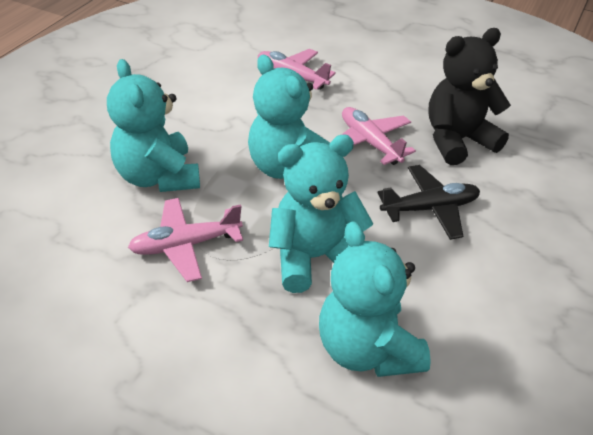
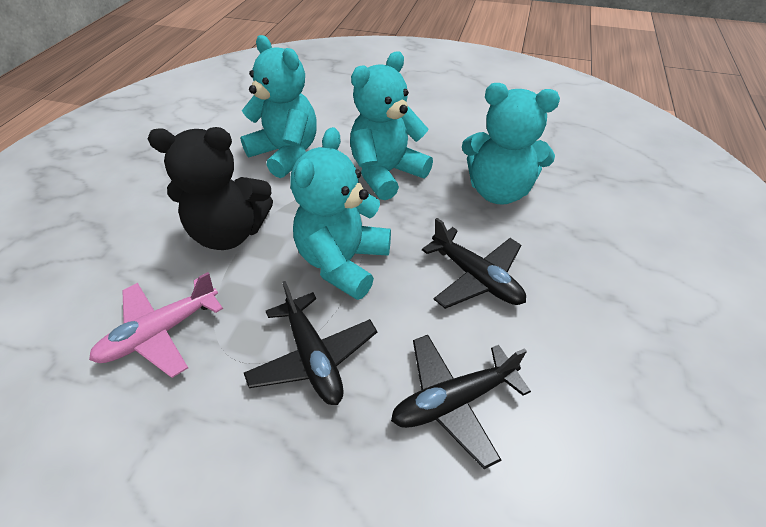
black plane: 1 -> 3
pink plane: 3 -> 1

